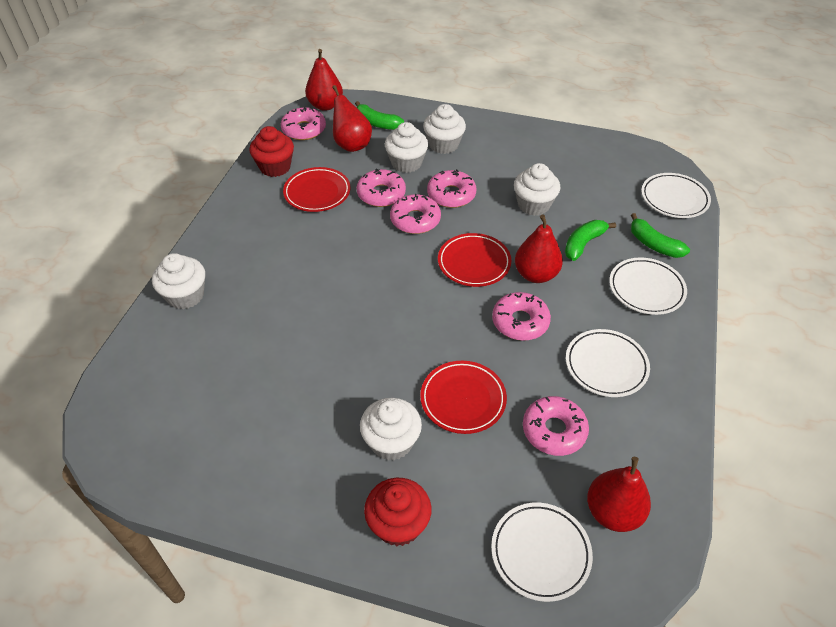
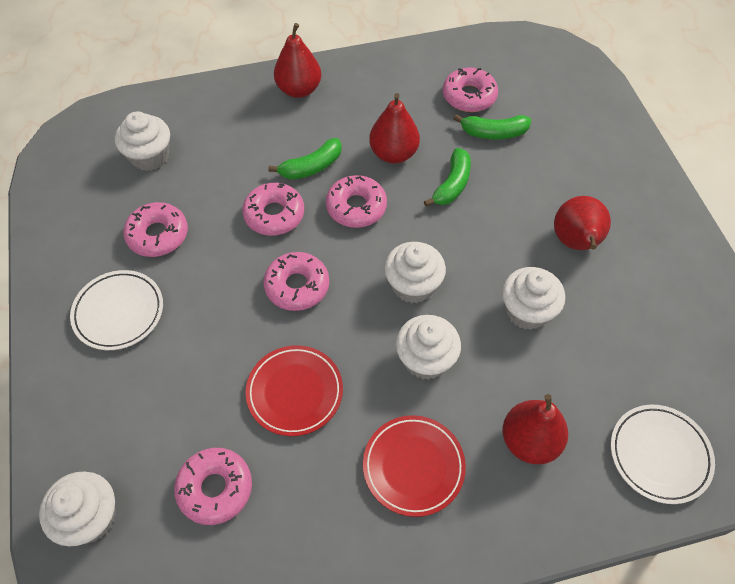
red cupcake: 2 -> 0
red plate: 3 -> 2
white plate: 4 -> 2

